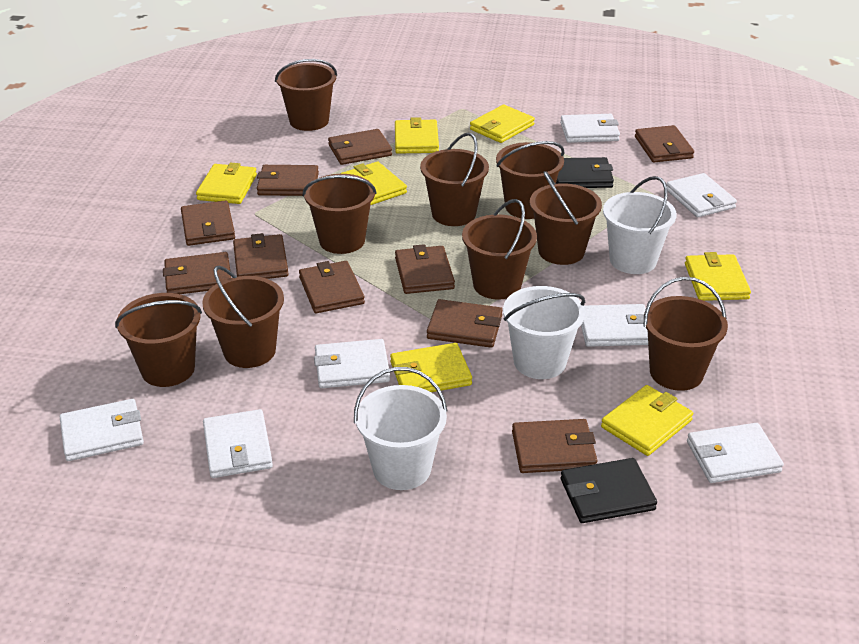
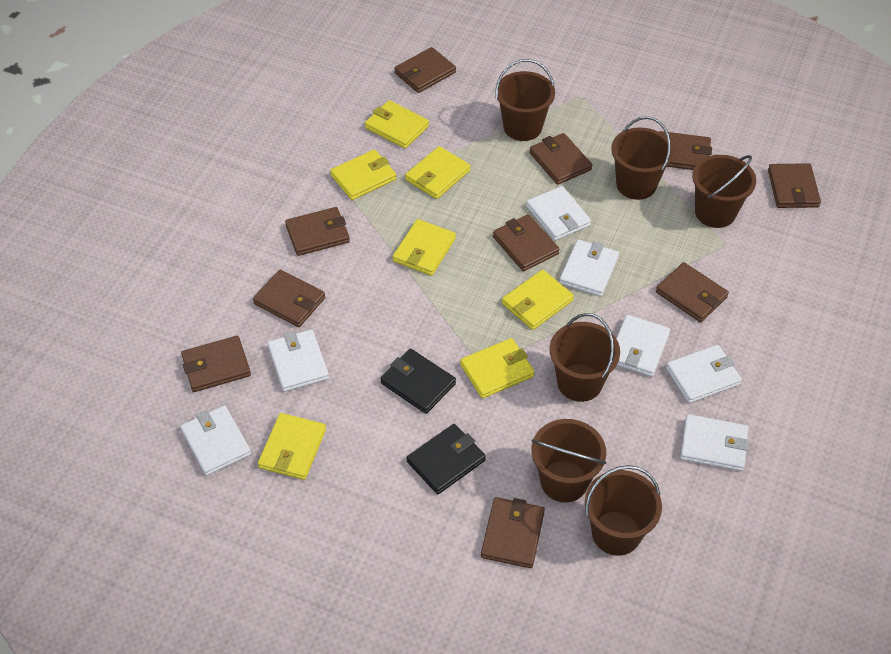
brown bucket: 9 -> 6
white bucket: 3 -> 0

